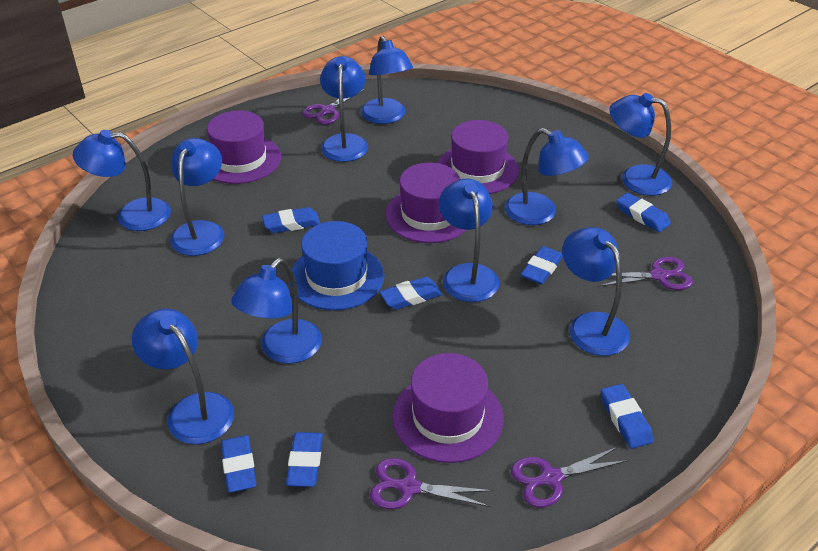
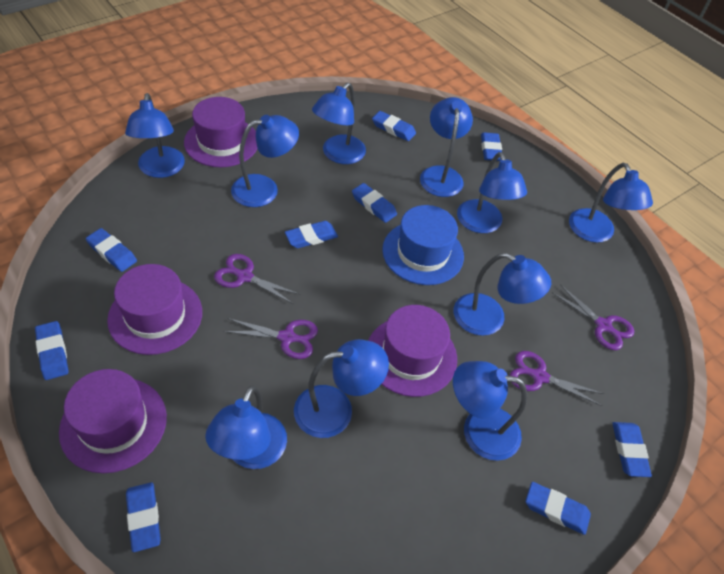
blue eraser: 7 -> 9

